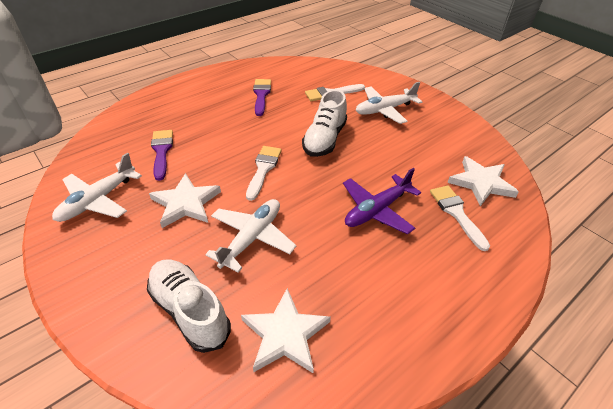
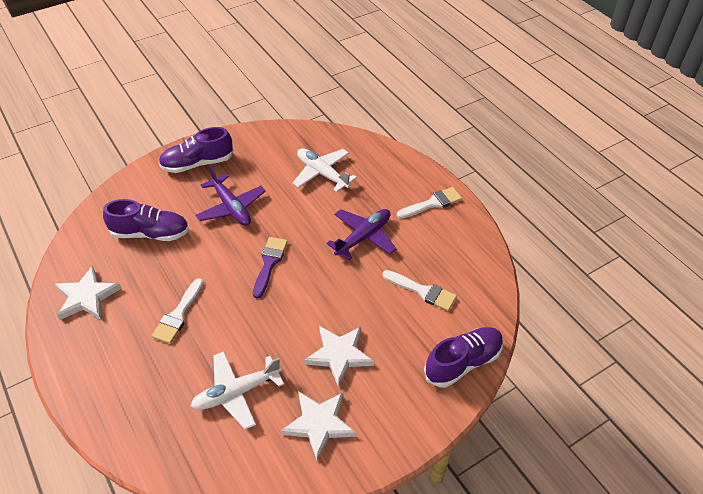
purple brush: 2 -> 1
purple plane: 1 -> 2
purple shoe: 0 -> 3
white plane: 3 -> 2
white shoe: 2 -> 0

